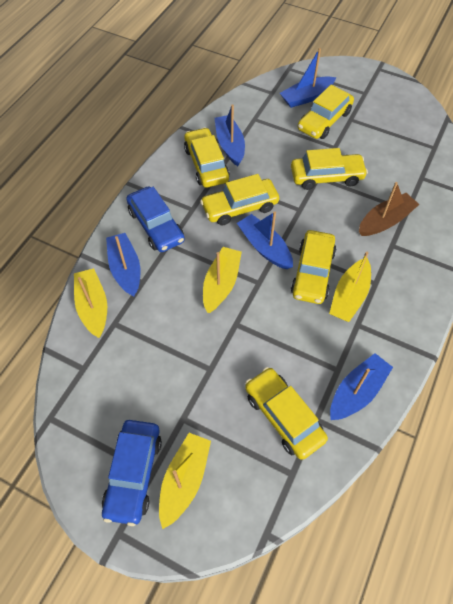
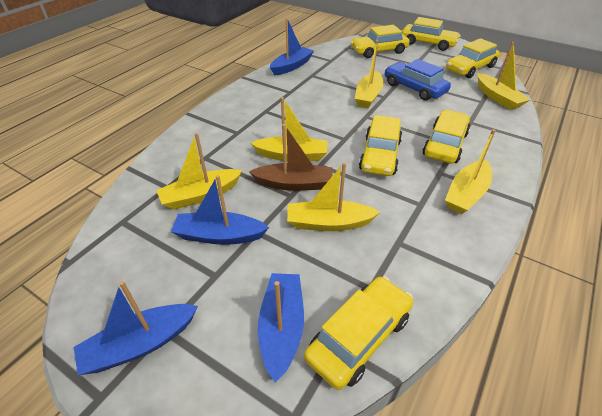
blue boat: 5 -> 4
blue car: 2 -> 1
yellow boat: 4 -> 6

